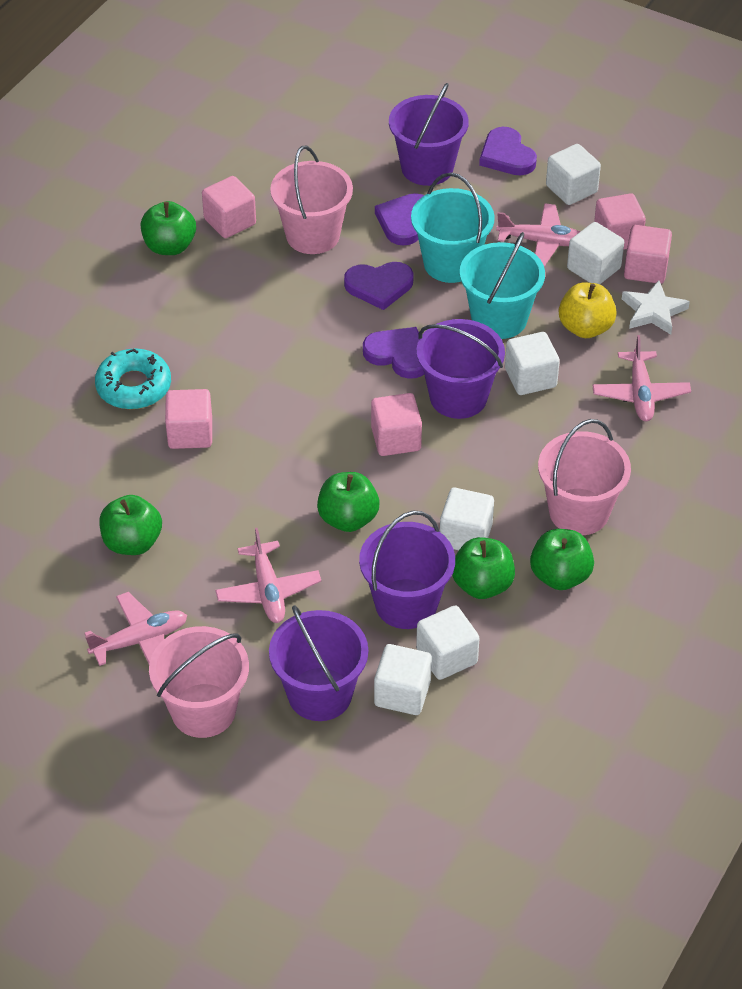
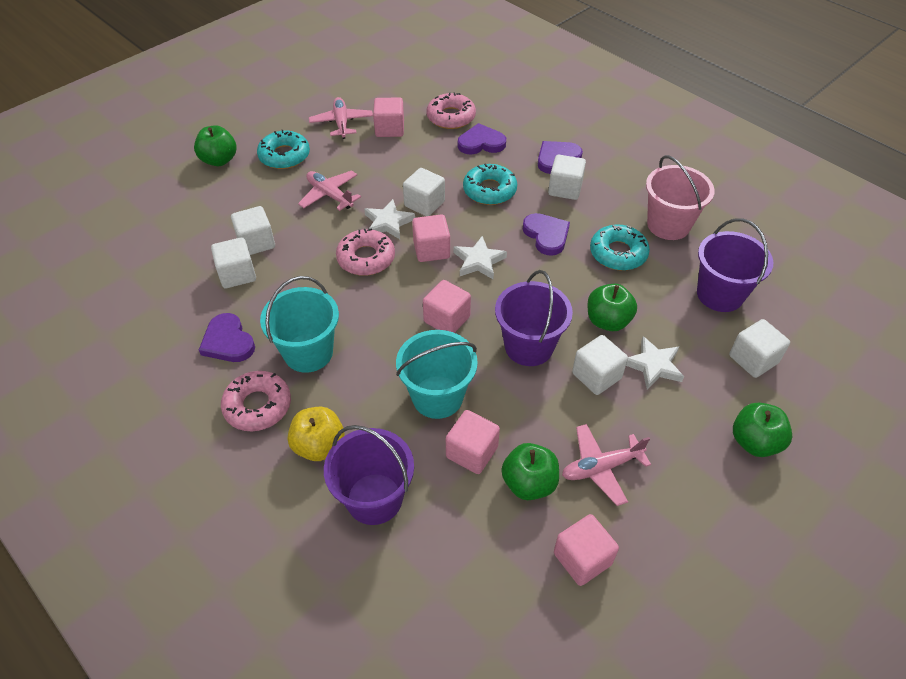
green apple: 5 -> 4
pink bucket: 3 -> 1
pink donut: 0 -> 3
pink plane: 4 -> 3
purple bucket: 4 -> 3
turquoise donut: 1 -> 3
white star: 1 -> 3

